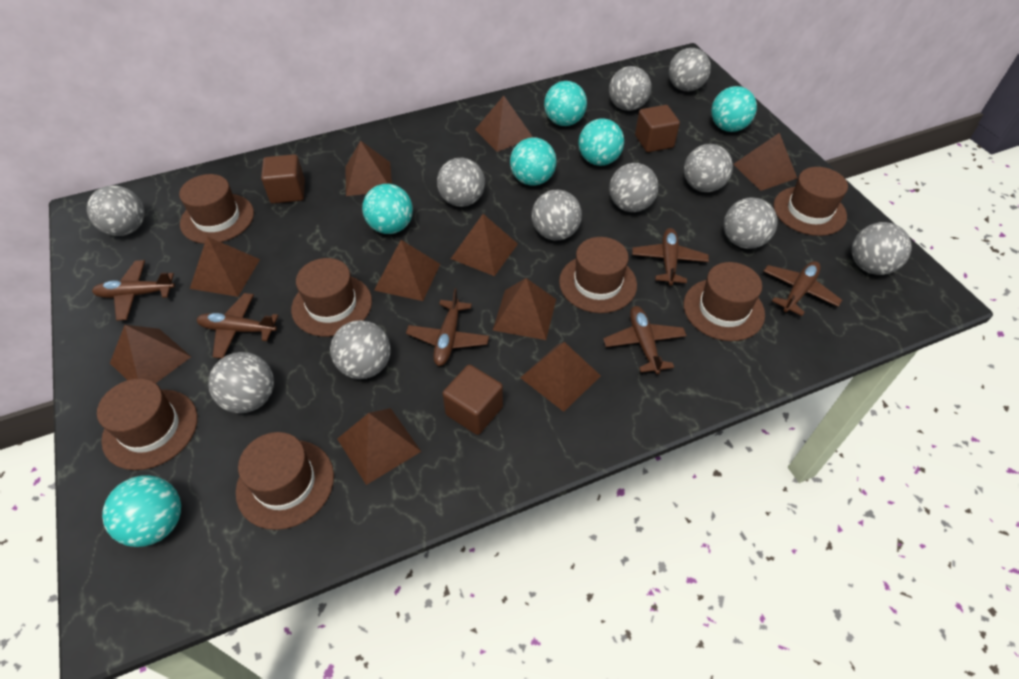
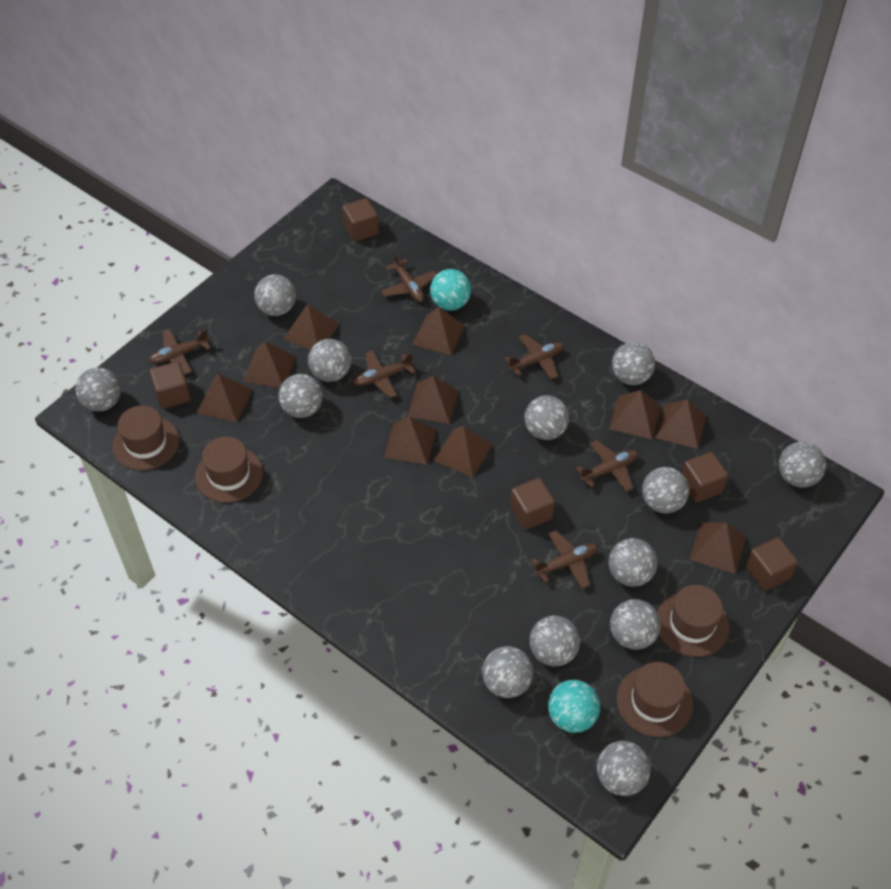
brown cube: 3 -> 5
brown hat: 7 -> 4
grey ball: 11 -> 13
turquoise ball: 6 -> 2

